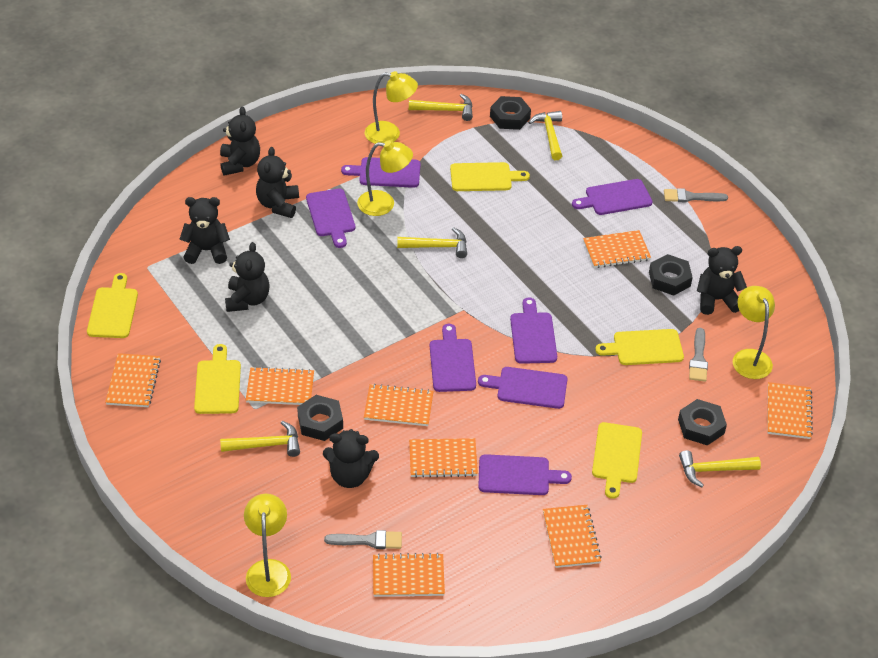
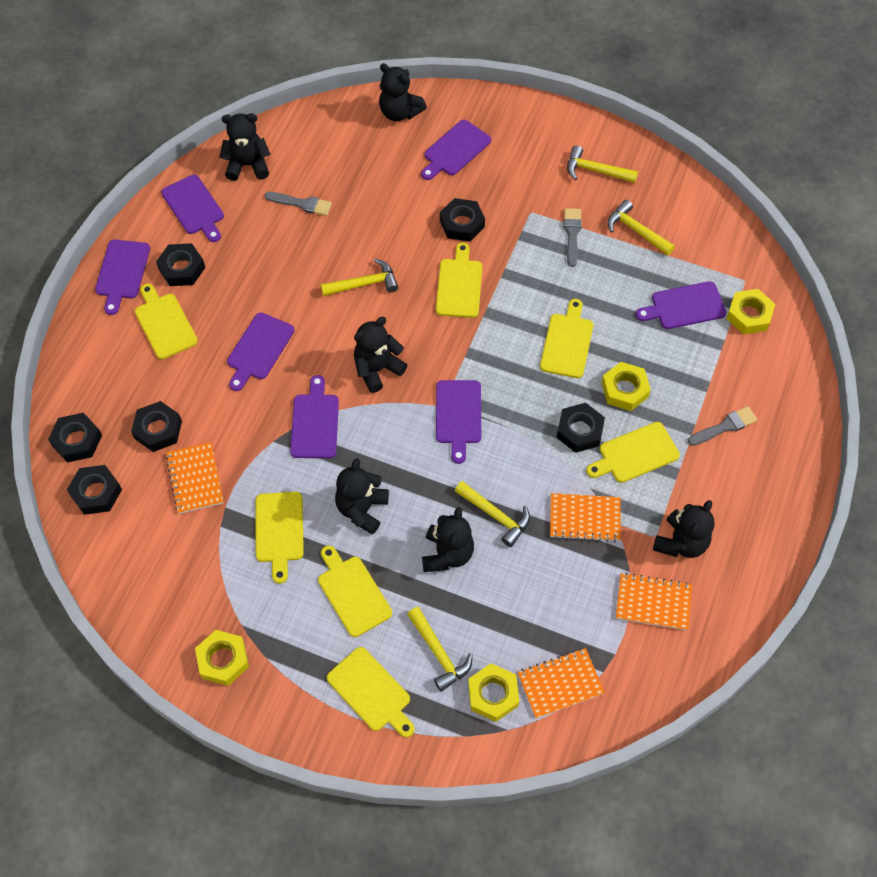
black nut: 4 -> 6
orange notebook: 8 -> 4
yellow cutting board: 5 -> 7
yellow lamp: 4 -> 0
yellow nut: 0 -> 4

